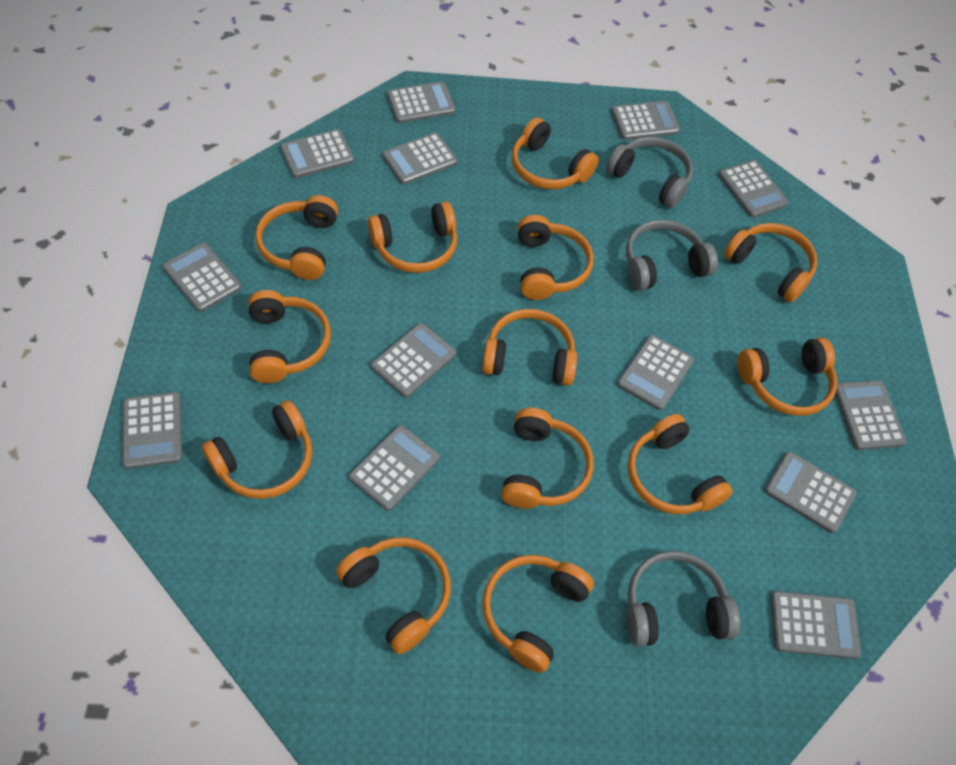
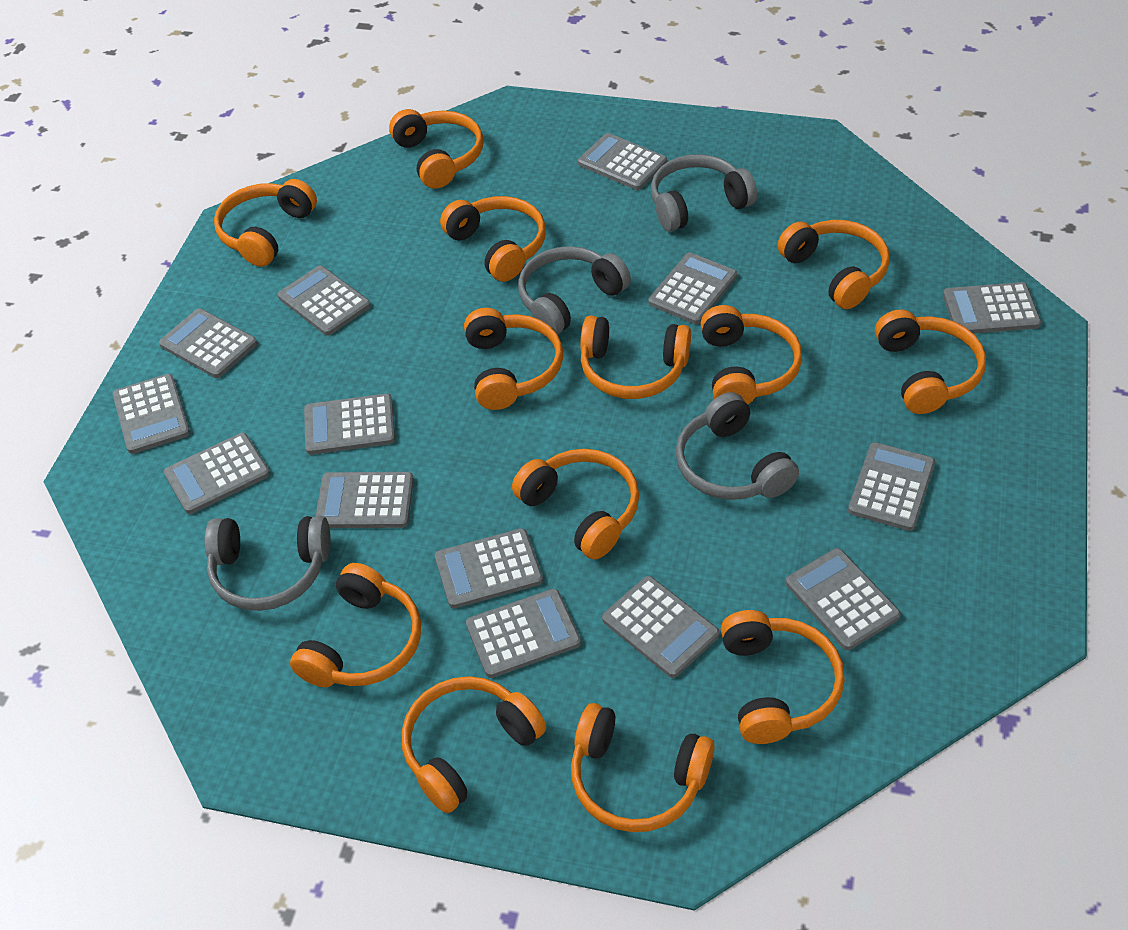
grey calculator: 13 -> 14
grey headphones: 3 -> 4

